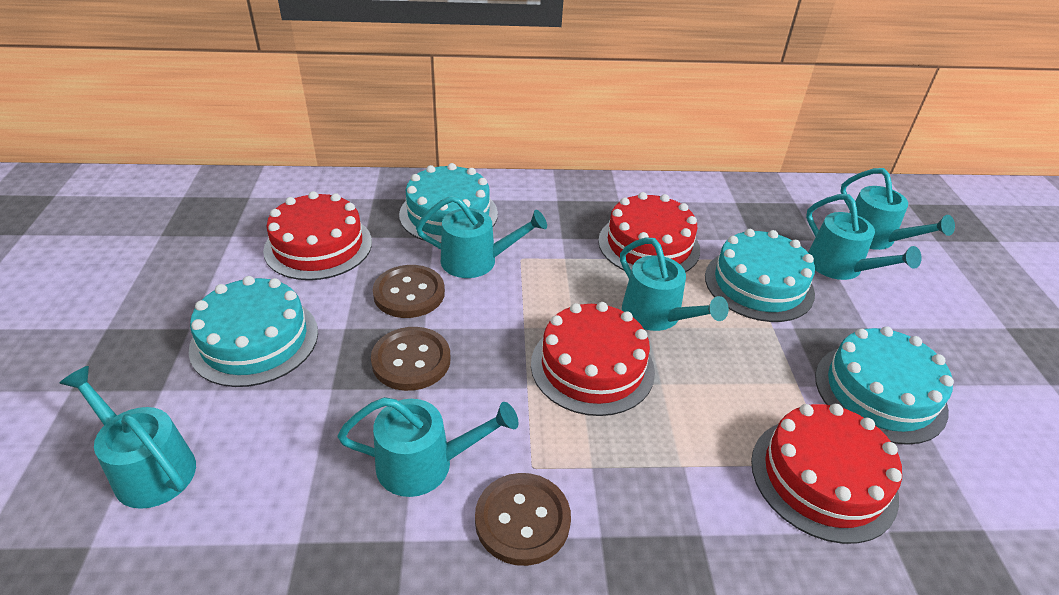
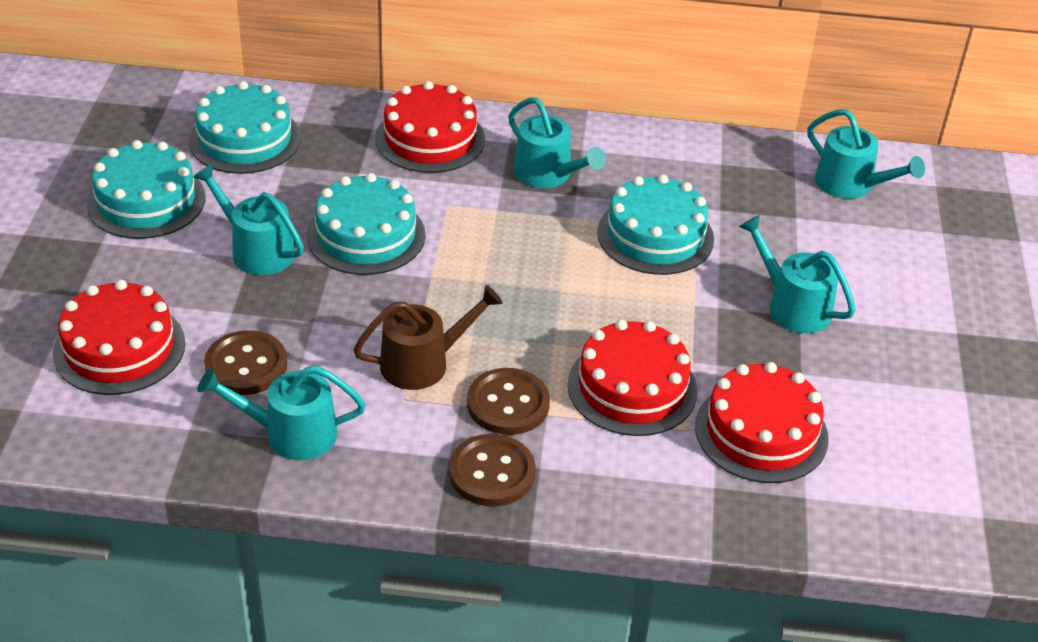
brown watering can: 0 -> 1
turquoise watering can: 6 -> 5

